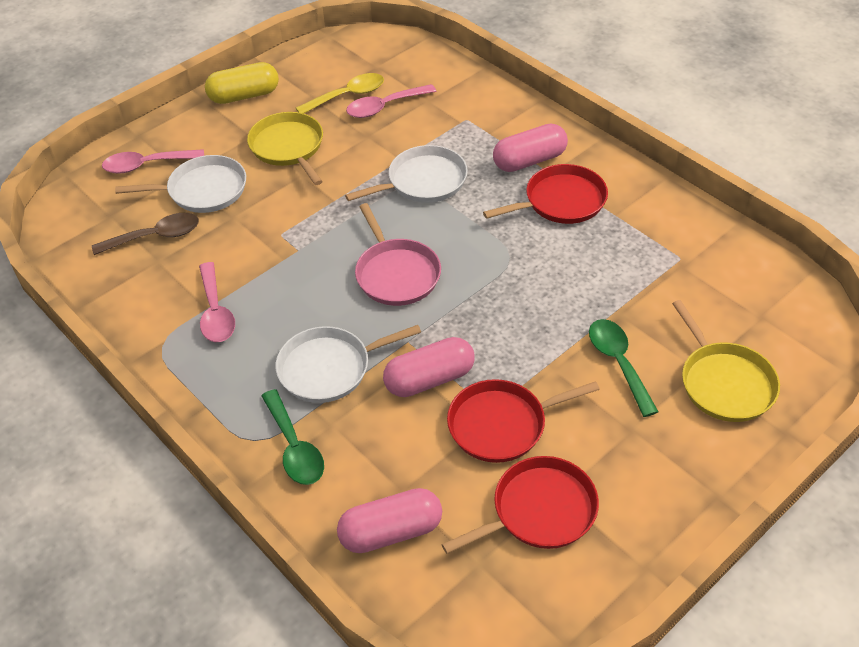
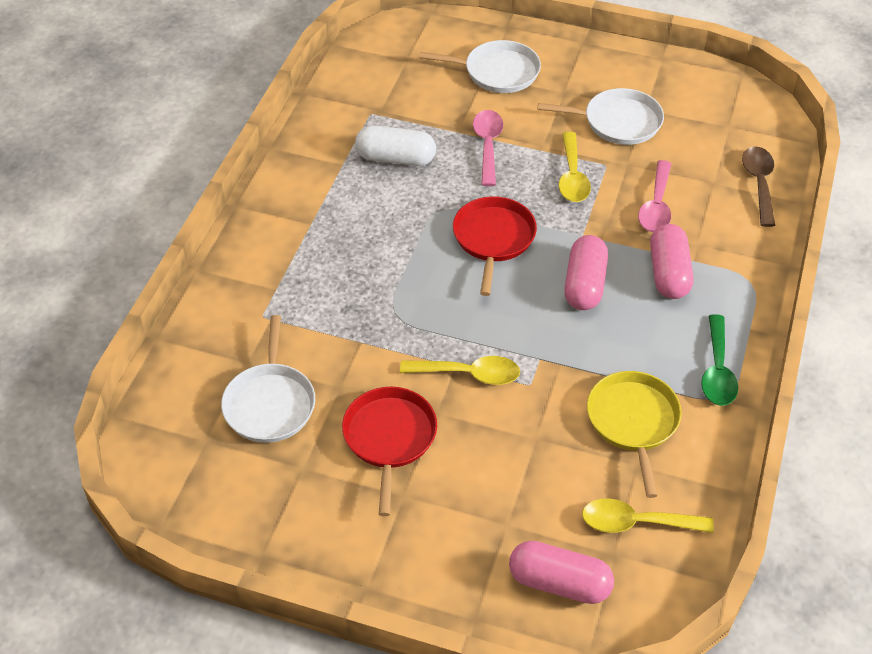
green spoon: 2 -> 1
pink pan: 1 -> 0
pink spoon: 3 -> 2
red pan: 3 -> 2
white capsule: 0 -> 1
yellow capsule: 1 -> 0
yellow pan: 2 -> 1
yellow spoon: 1 -> 3

